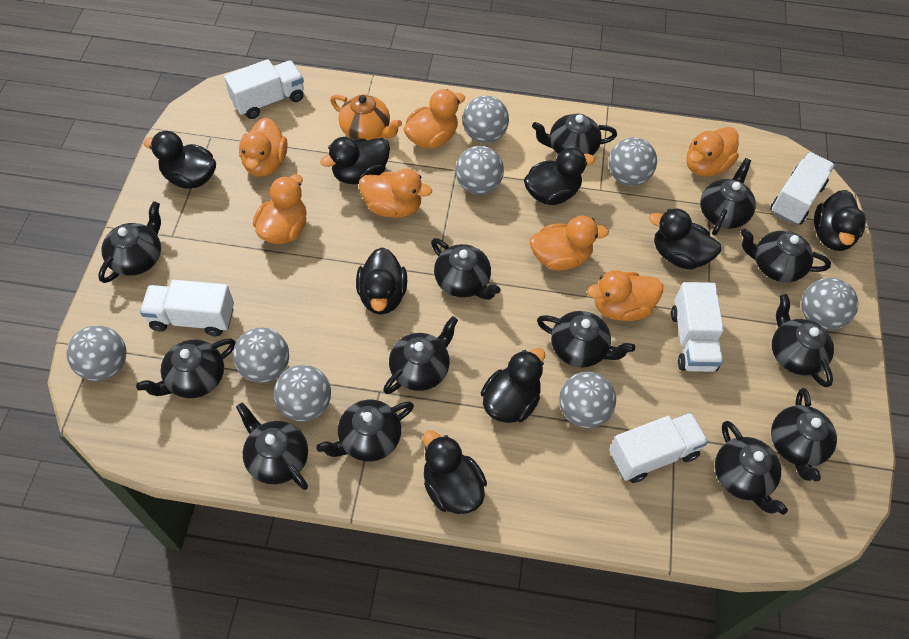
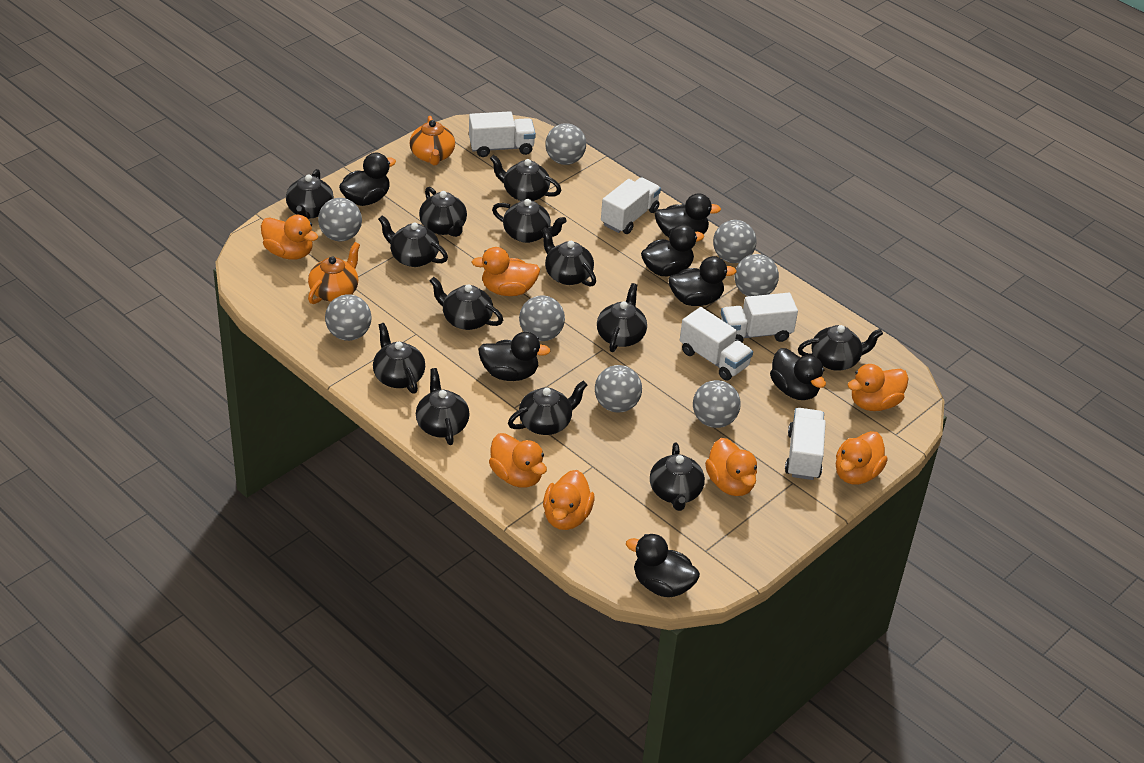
black duck: 8 -> 7
orange teapot: 1 -> 2

